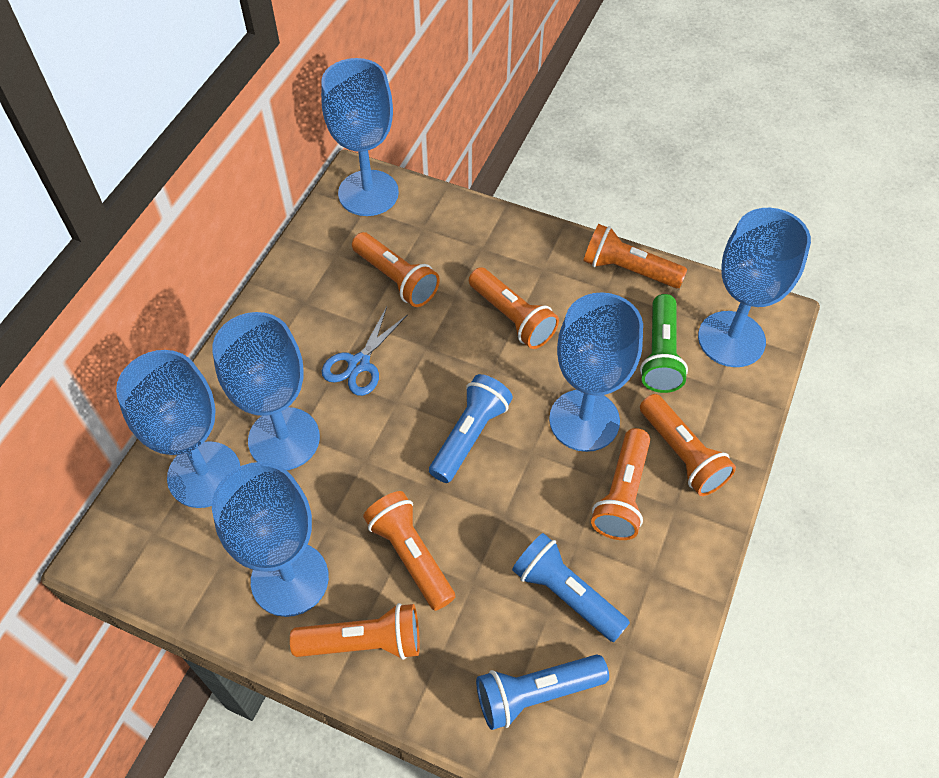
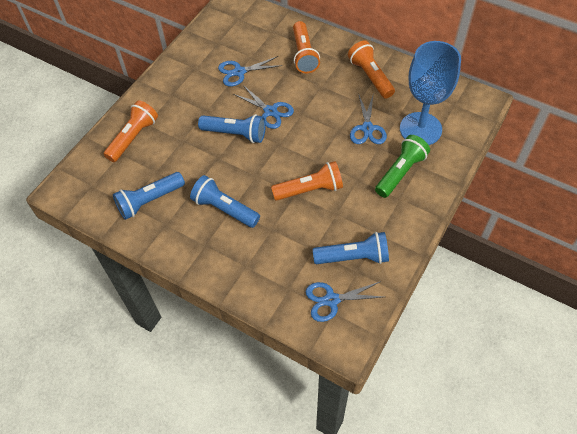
blue flashlight: 3 -> 4
blue goblet: 6 -> 1
blue scissors: 1 -> 4
orange flashlight: 7 -> 4

